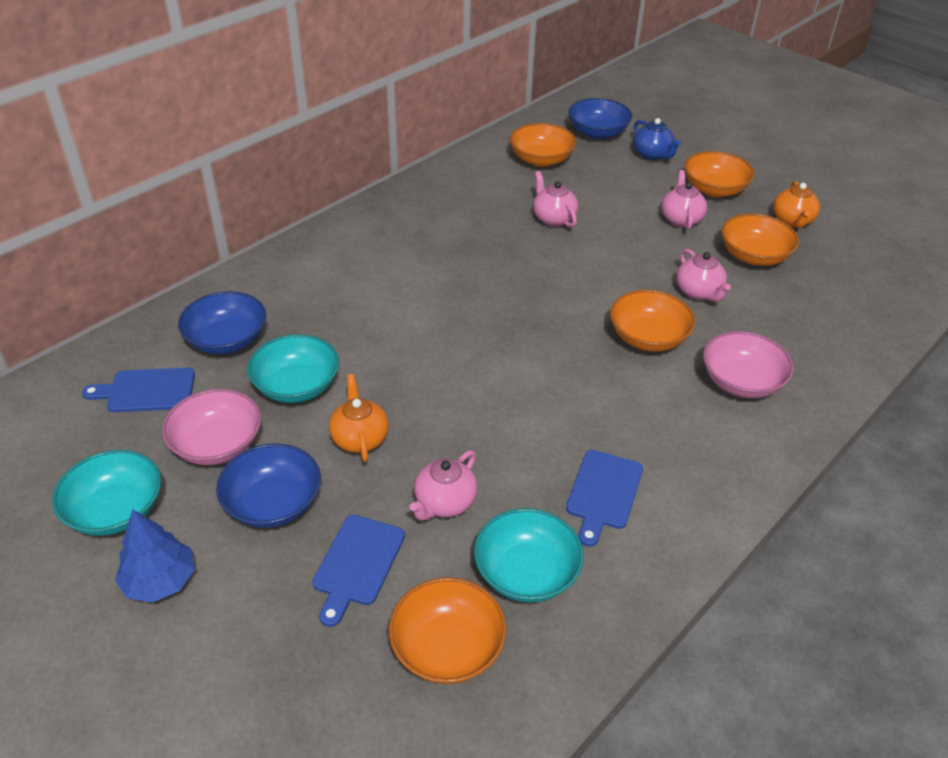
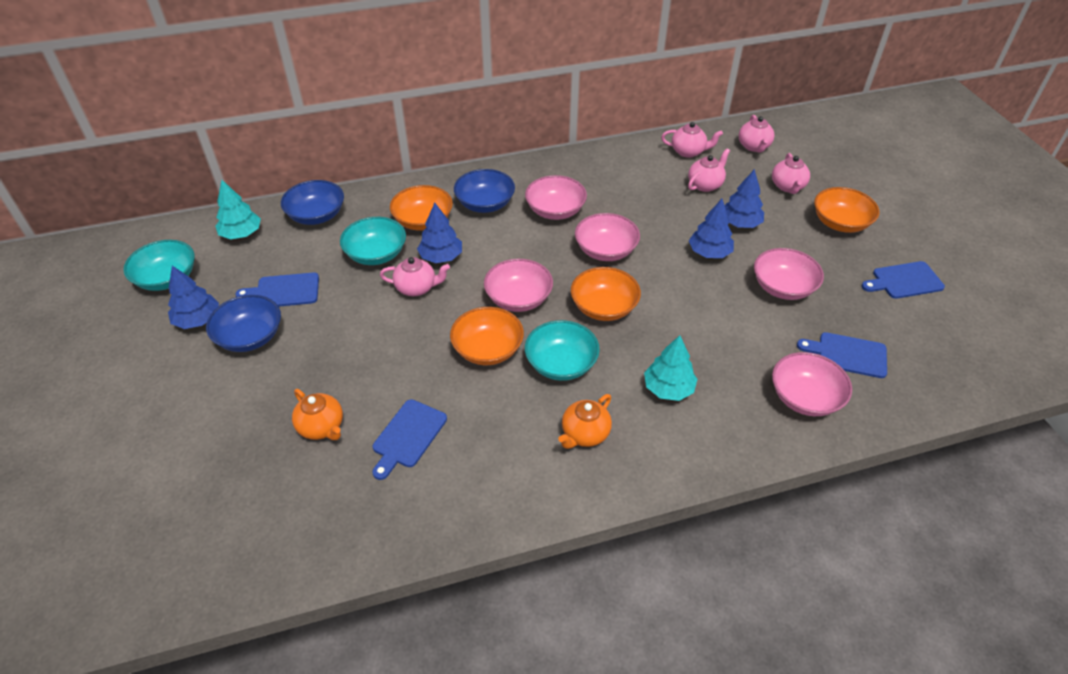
blue cutting board: 3 -> 4
blue teapot: 1 -> 0
blue tree: 1 -> 4
orange bowl: 5 -> 4
pink bowl: 2 -> 5
pink teapot: 4 -> 5
turquoise tree: 0 -> 2

